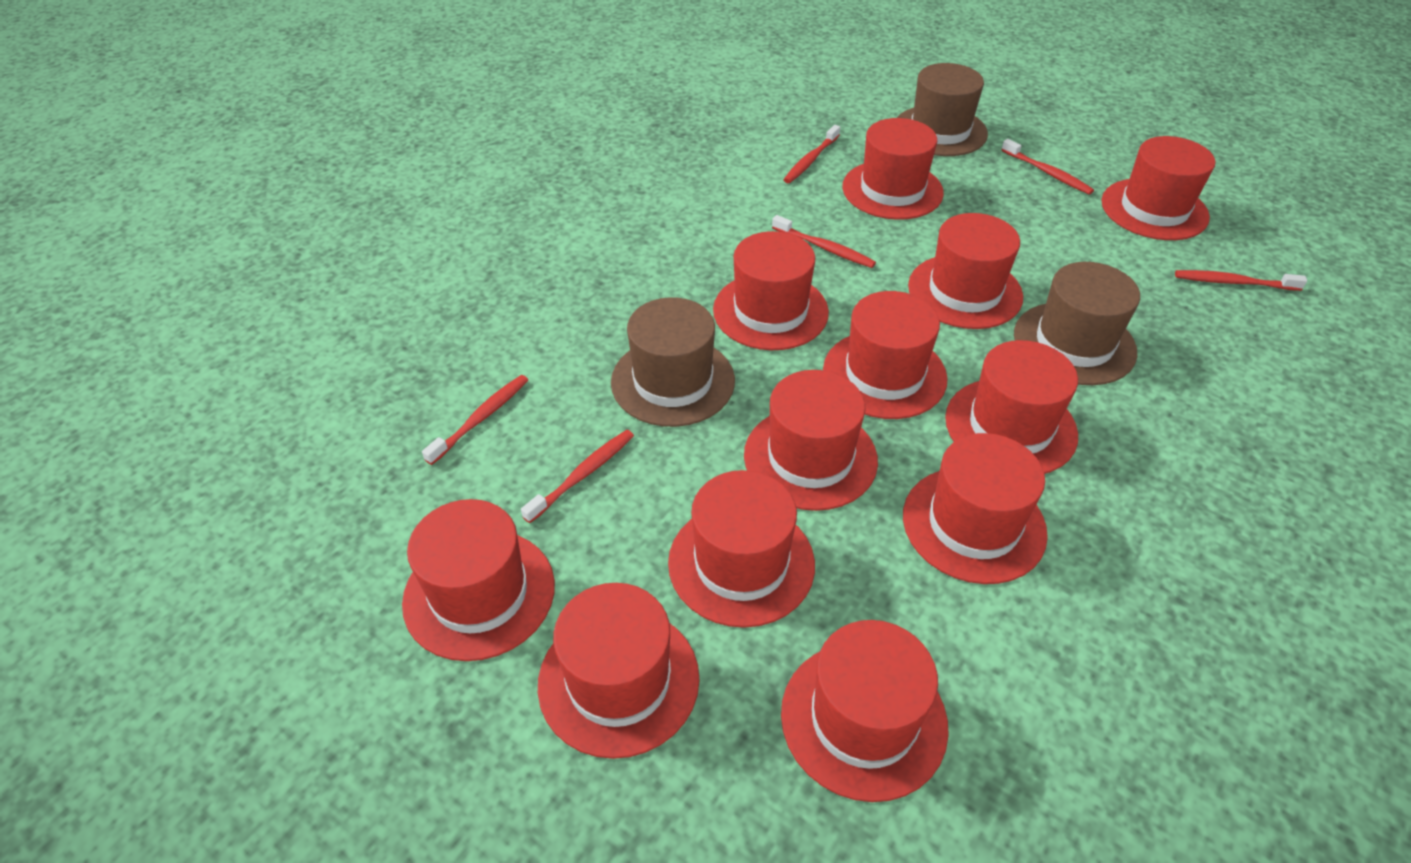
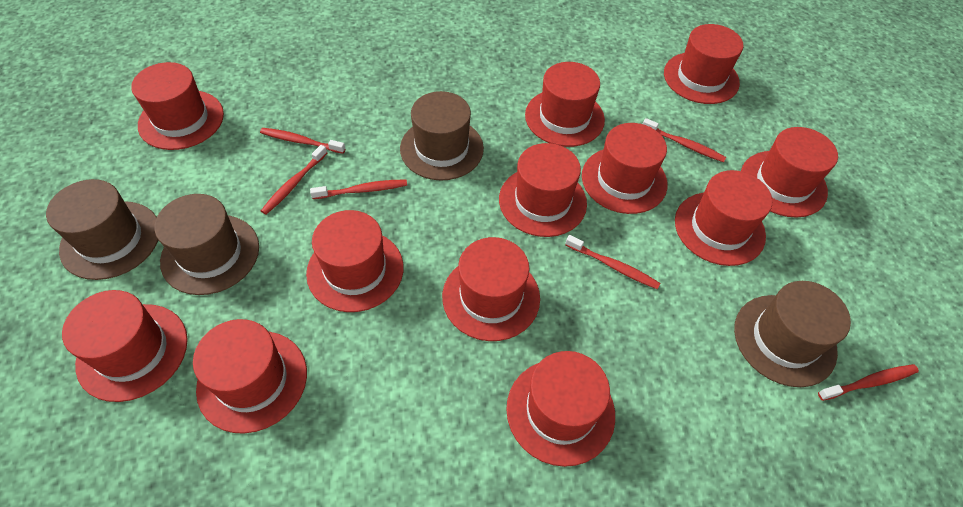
brown hat: 3 -> 4

